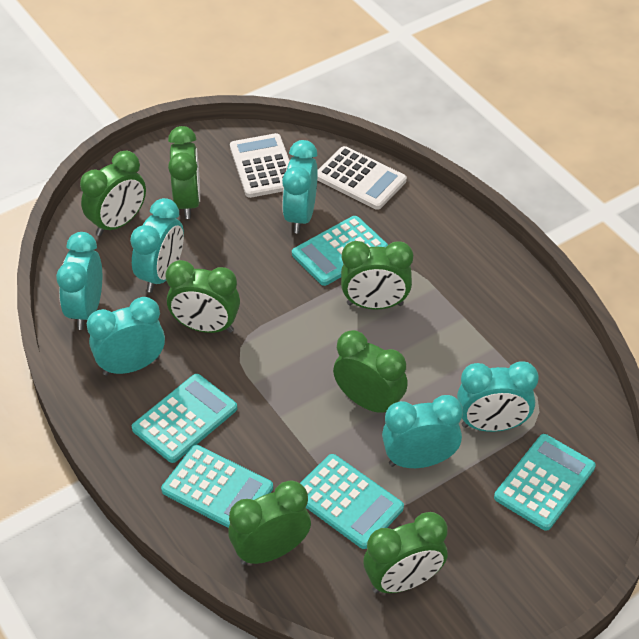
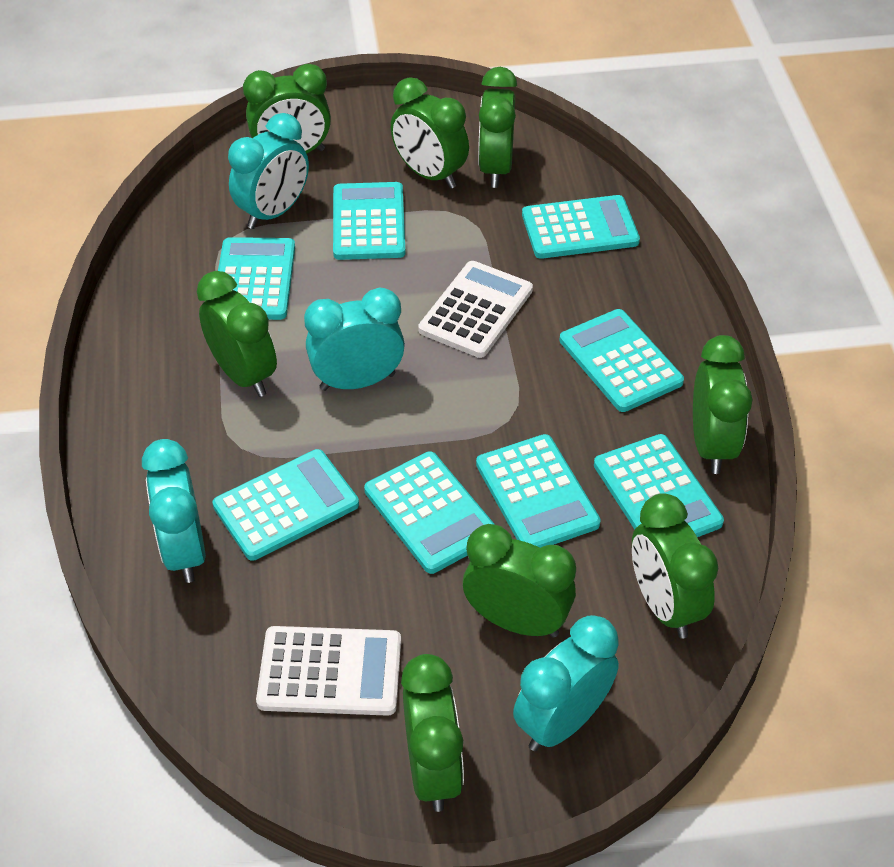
green clock: 7 -> 8
turquoise calculator: 5 -> 8
turquoise clock: 6 -> 4

